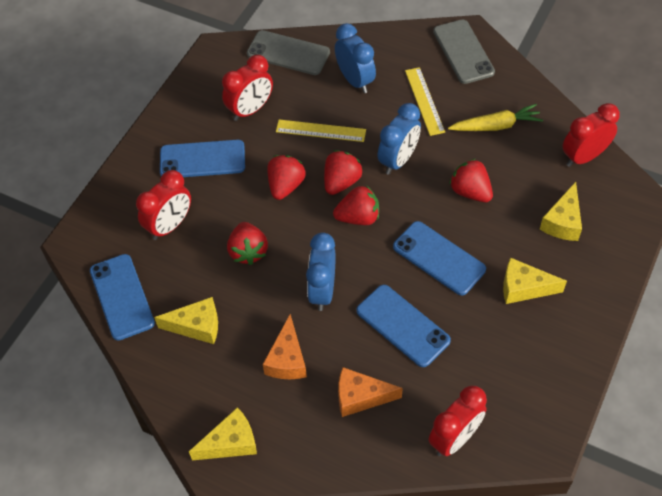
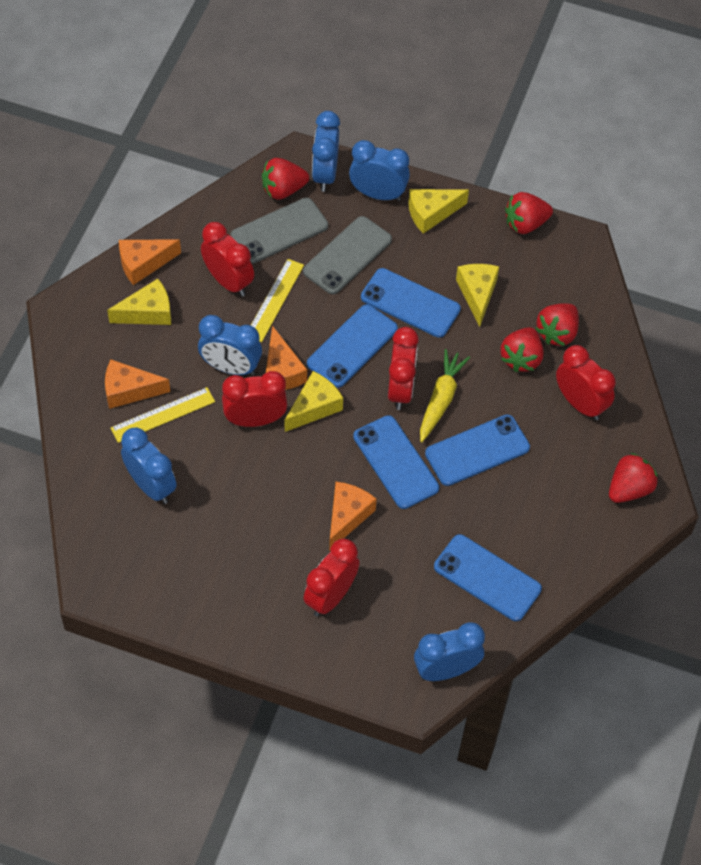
blue clock: 3 -> 5
blue phone: 4 -> 5
orange cheese: 2 -> 4
red clock: 4 -> 5

